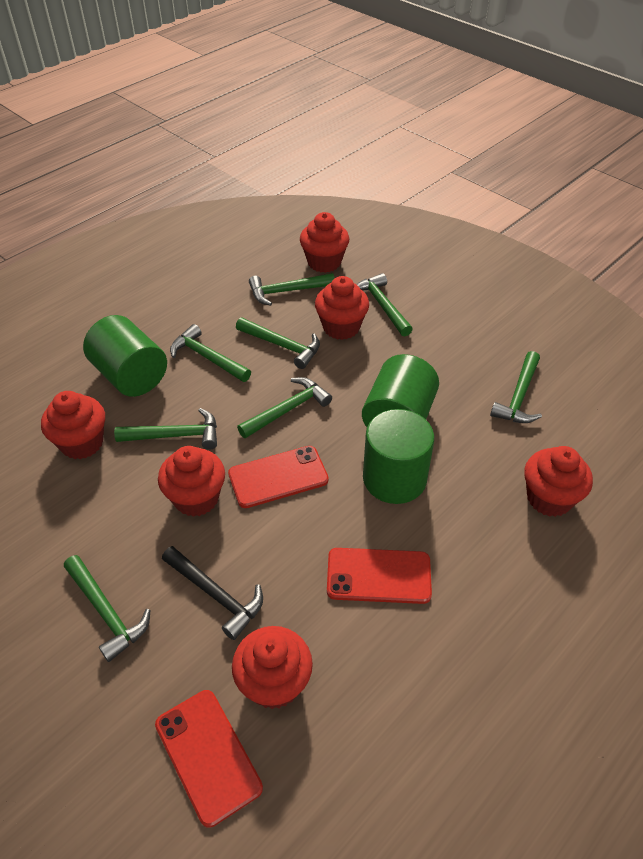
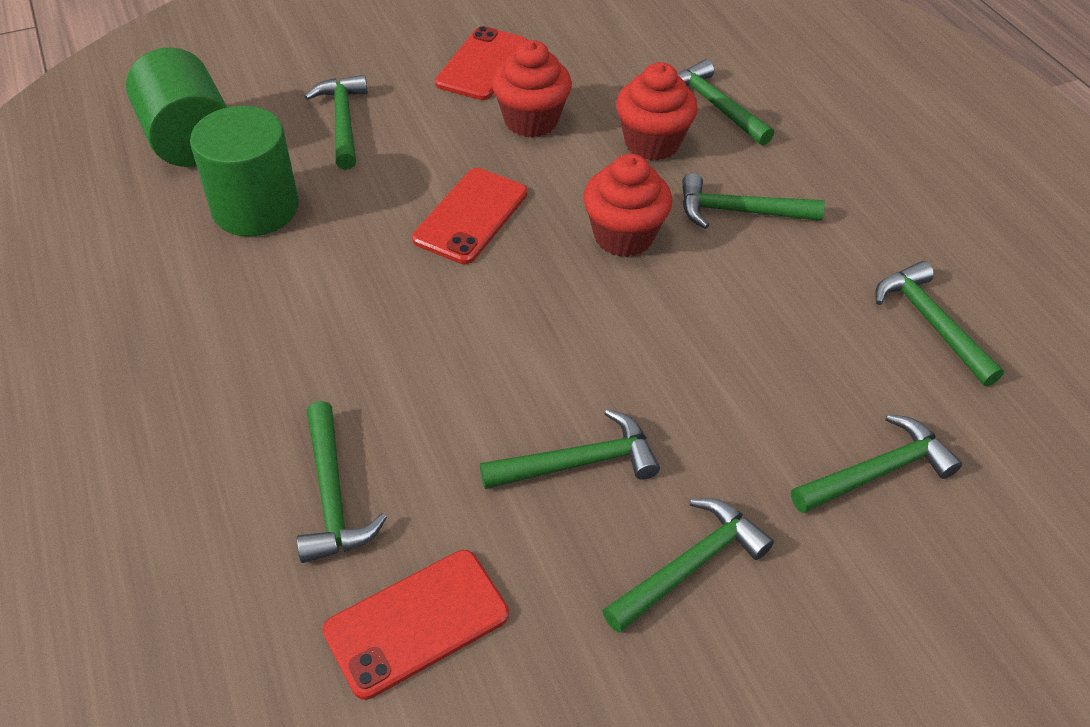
black hammer: 1 -> 0
green cylinder: 3 -> 2
red cupcake: 6 -> 3

